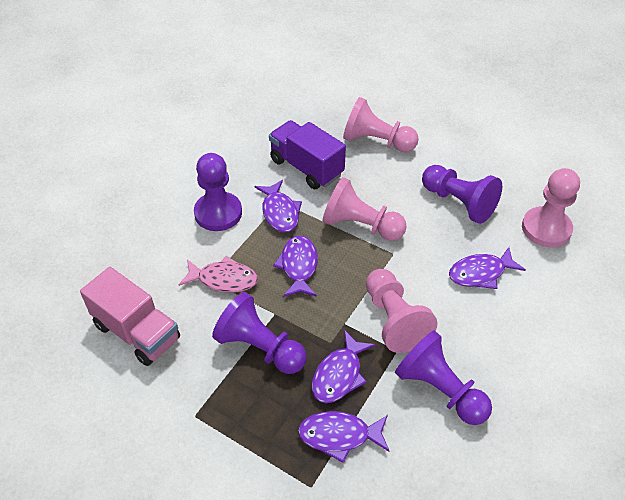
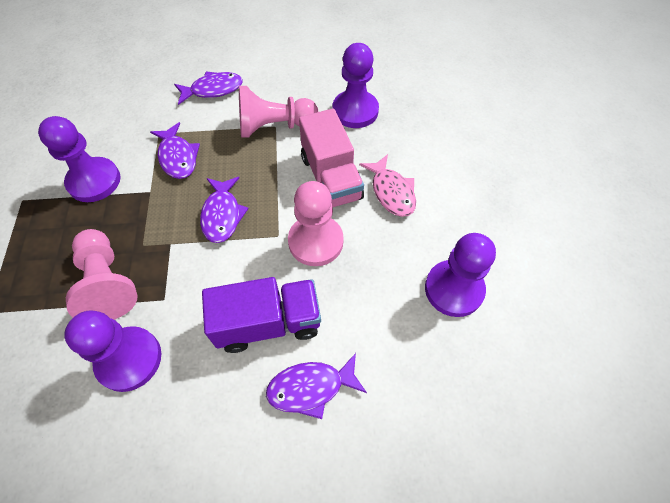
pink pawn: 4 -> 3
purple fish: 5 -> 4

